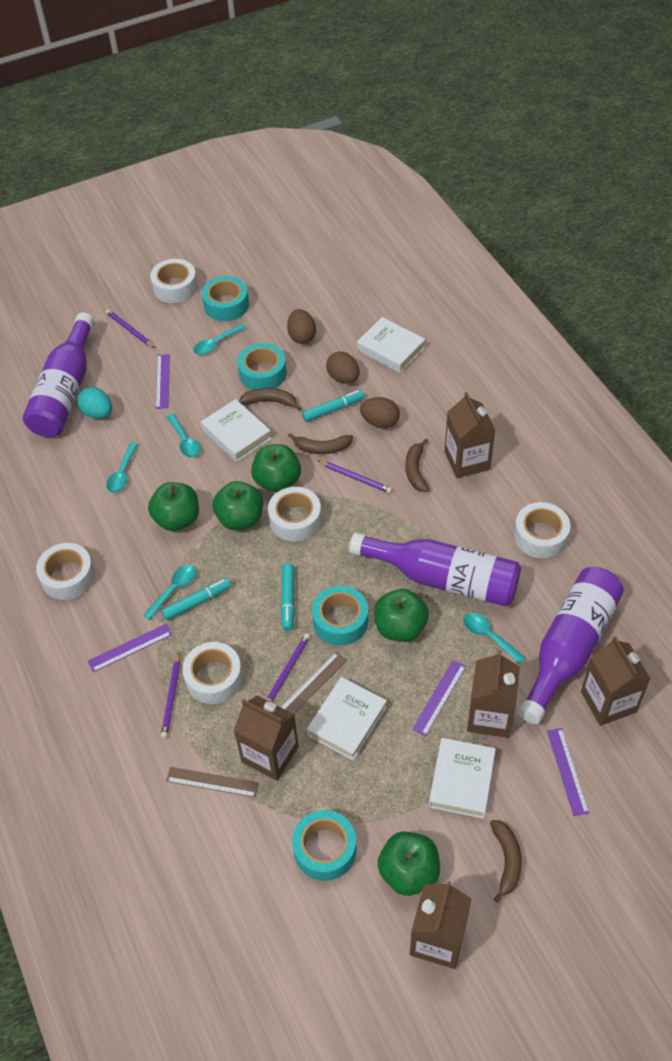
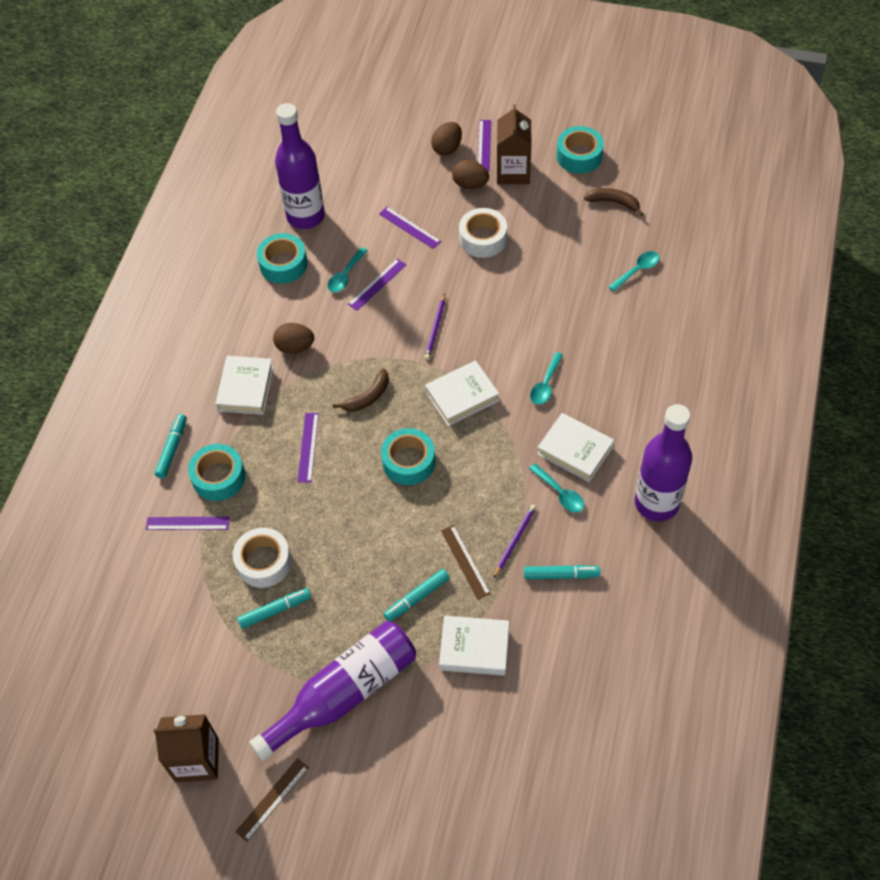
brown banana: 4 -> 2
brown carton: 5 -> 2
green apple: 5 -> 0
purple pencil: 4 -> 2
purple ruler: 4 -> 5
turquoise egg: 1 -> 0
turquoise marker: 3 -> 4
turquoise spoon: 5 -> 4
white tape: 5 -> 2

